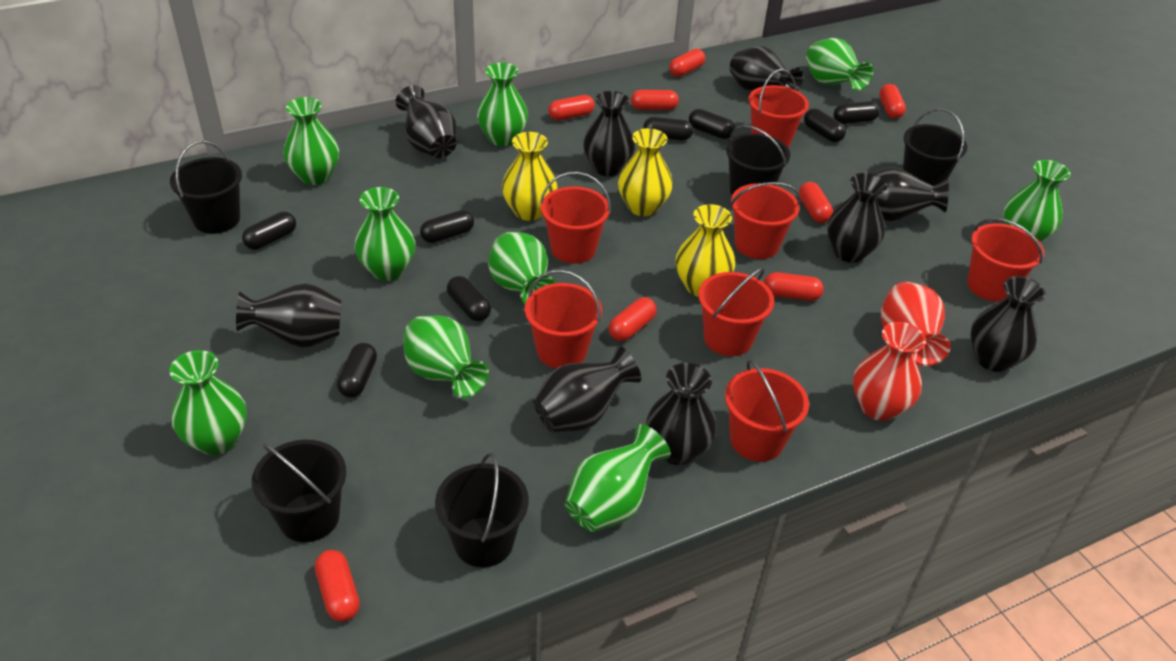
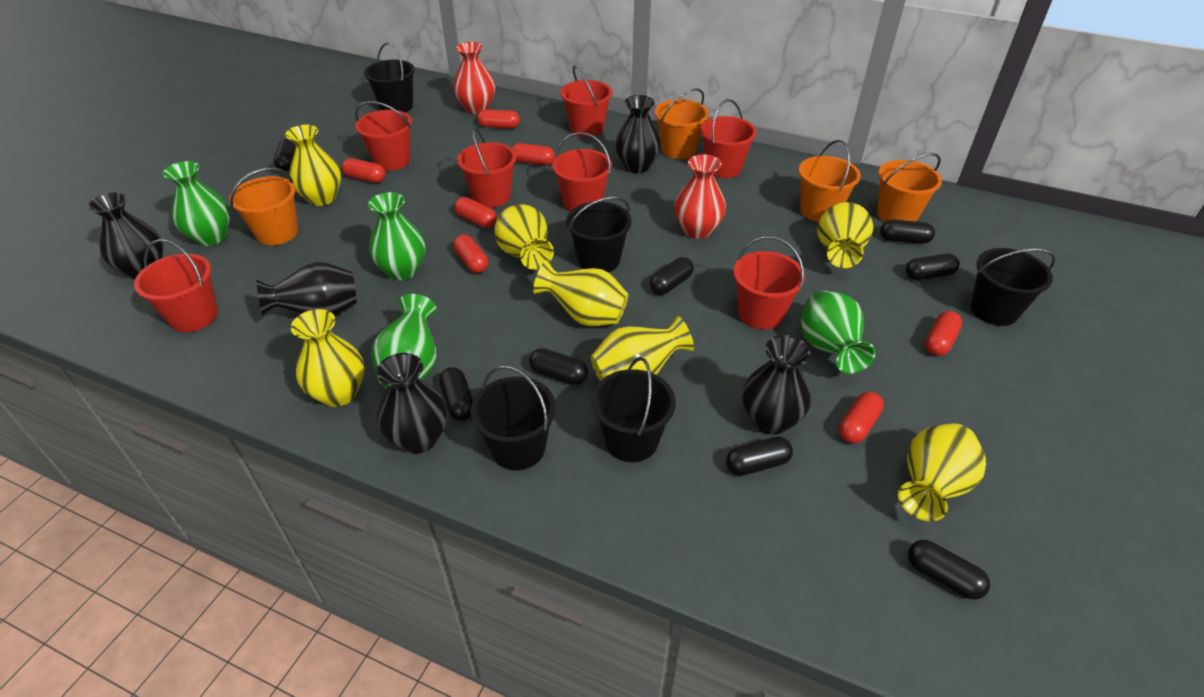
black vase: 9 -> 5
green vase: 9 -> 4
orange bucket: 0 -> 4
red capsule: 8 -> 7
yellow vase: 3 -> 7

